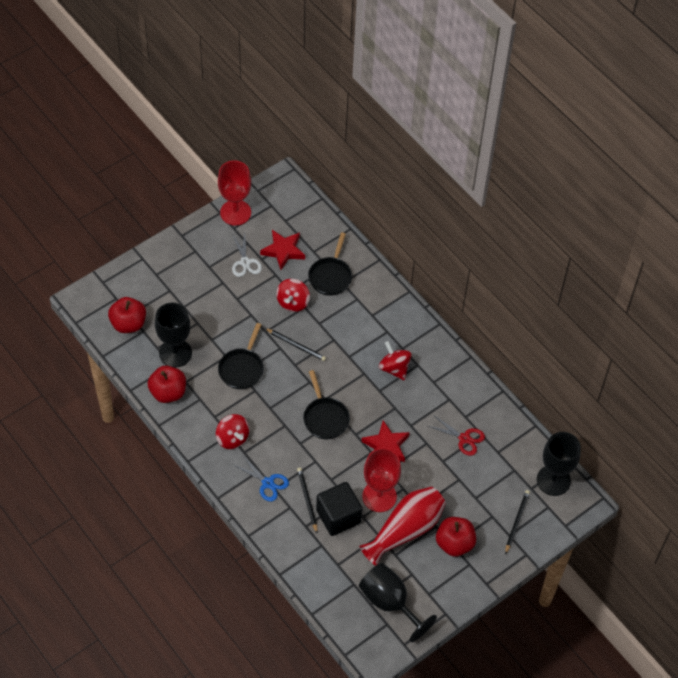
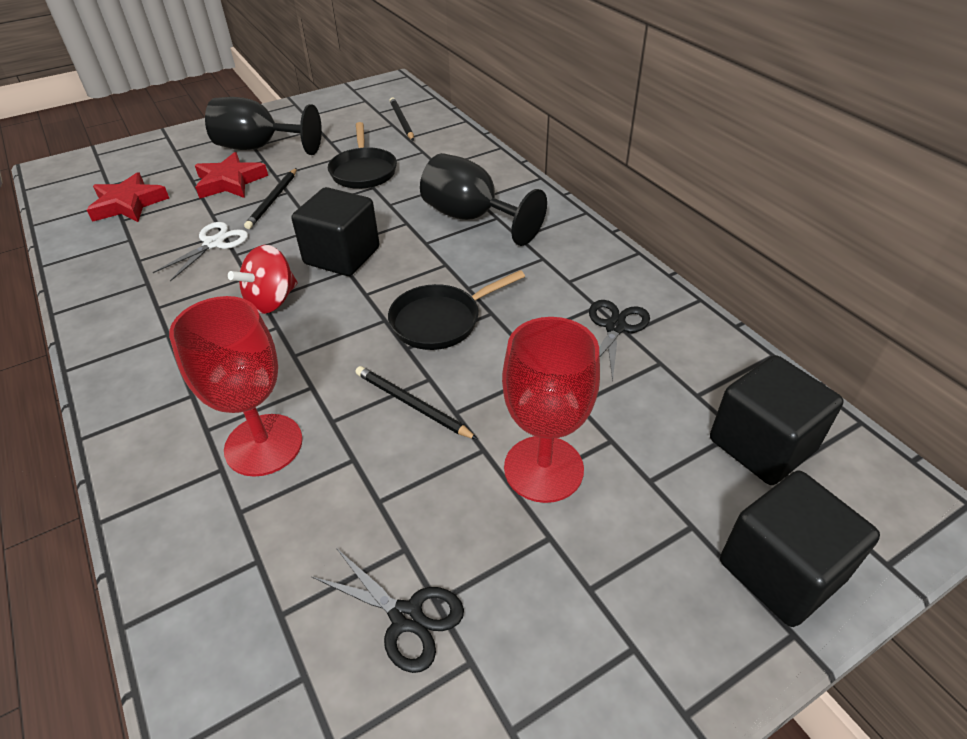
black cube: 1 -> 3
black goblet: 3 -> 2
black pan: 3 -> 2
black scissors: 0 -> 2
blue scissors: 1 -> 0
red apple: 3 -> 0
red scissors: 1 -> 0
red spinning top: 3 -> 1
red vase: 1 -> 0

